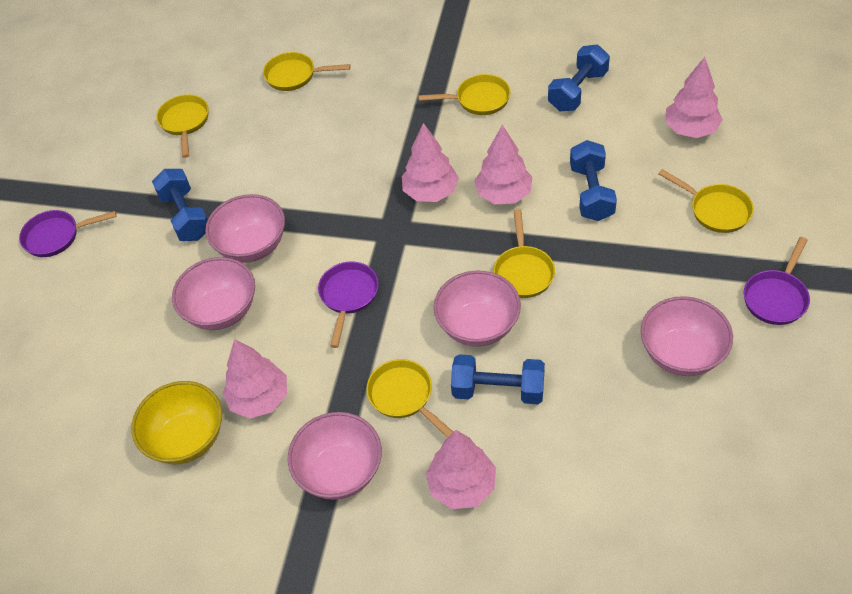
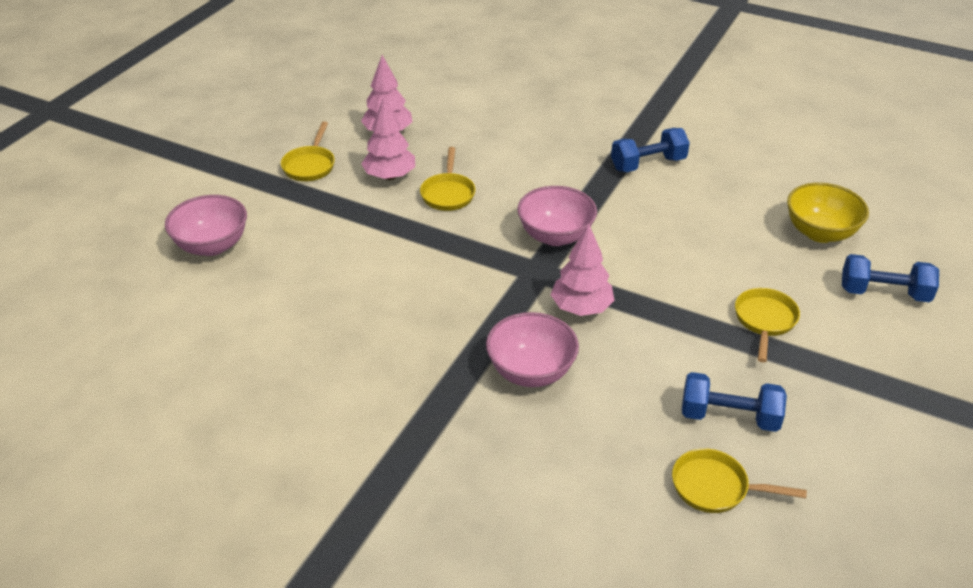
blue dumbbell: 4 -> 3
pink bowl: 5 -> 3
pink tree: 5 -> 3
purple pan: 3 -> 0
yellow pan: 6 -> 4

